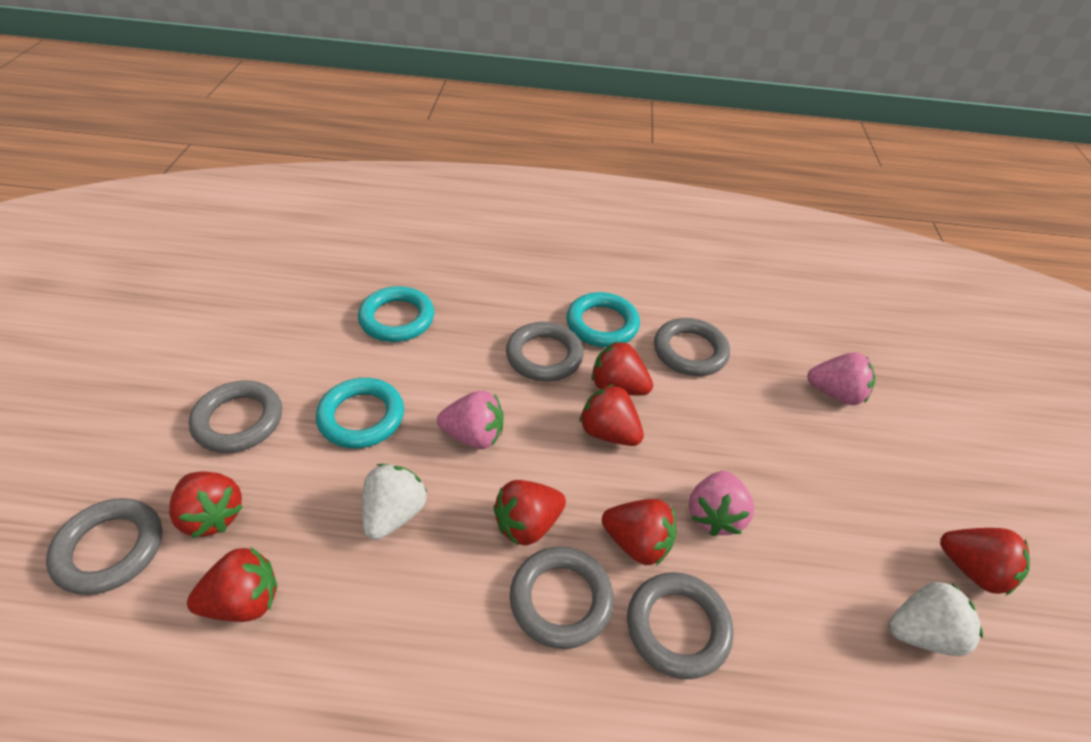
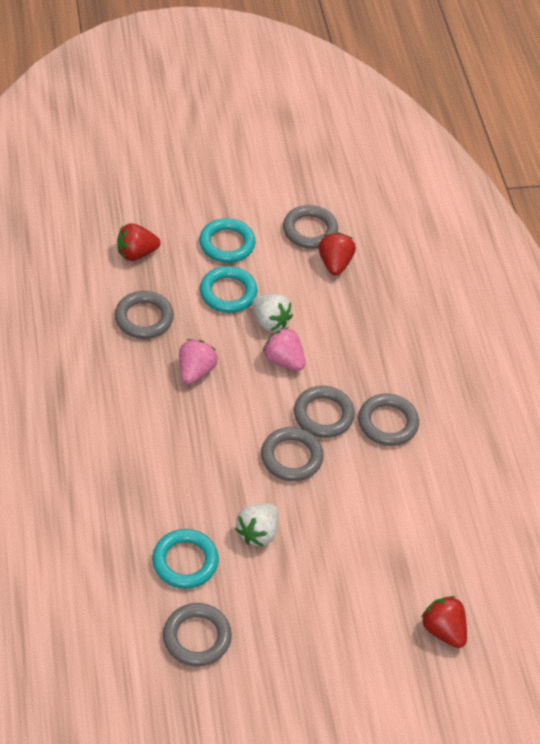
pink strawberry: 3 -> 2
red strawberry: 7 -> 3

